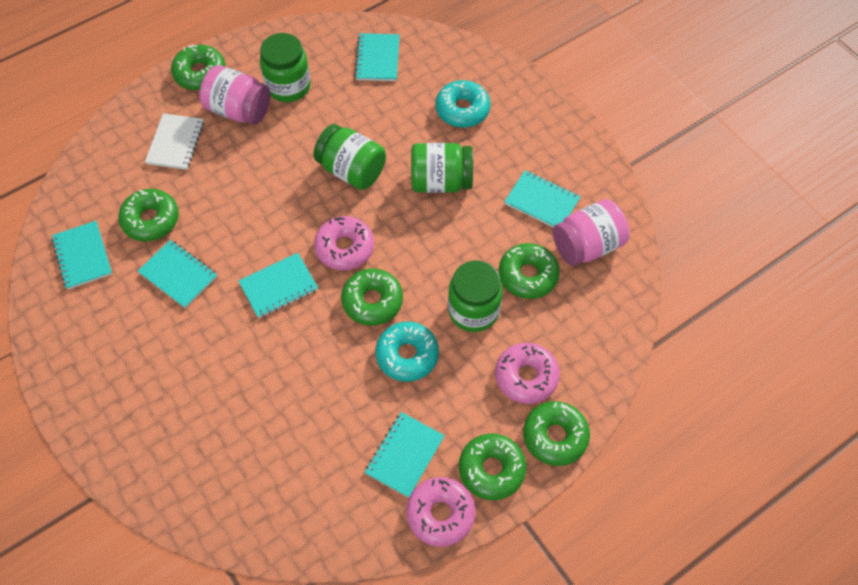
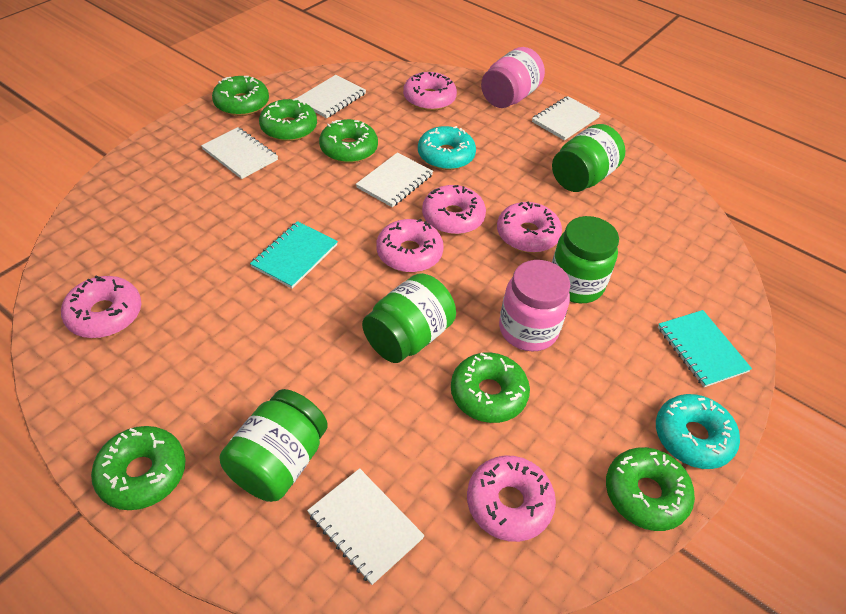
pink donut: 3 -> 6
turquoise notebook: 6 -> 2
white notebook: 1 -> 5

